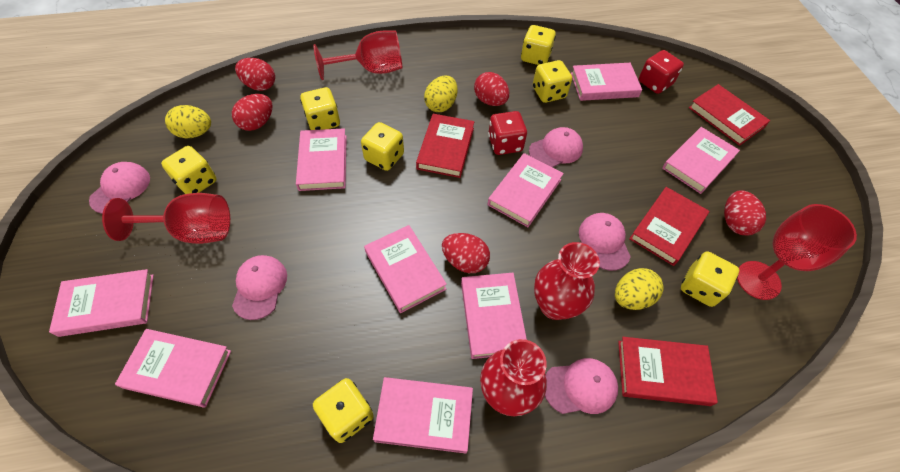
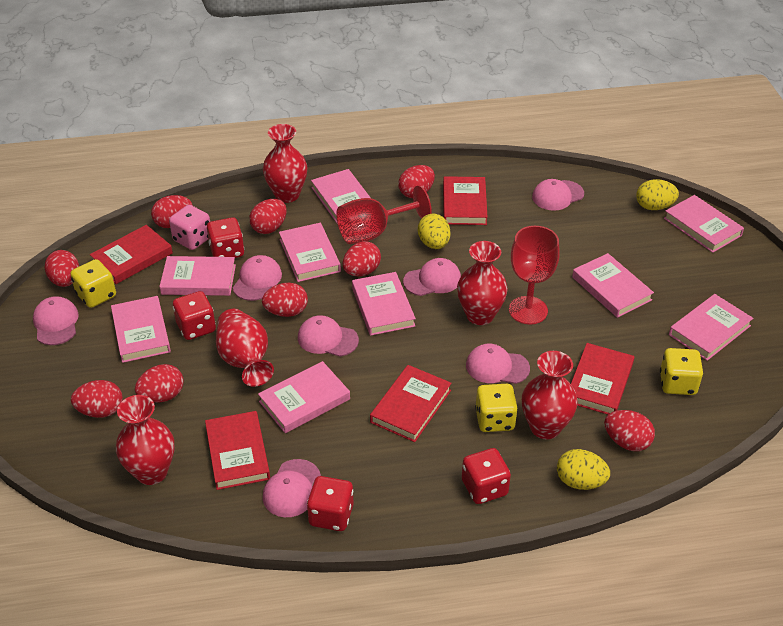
pink cap: 5 -> 7
pink dice: 0 -> 1
red book: 4 -> 5
red dice: 2 -> 4
red egg: 5 -> 9
red goblet: 3 -> 2
red vase: 2 -> 5
yellow dice: 7 -> 3

